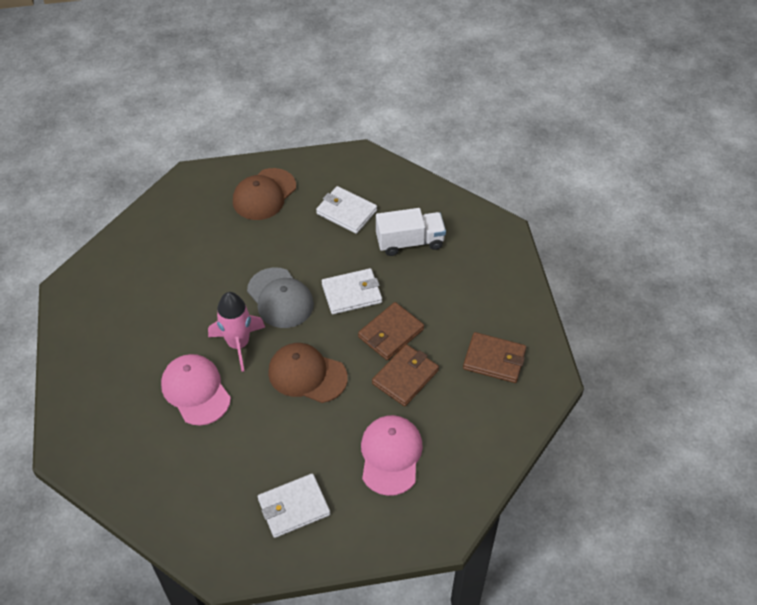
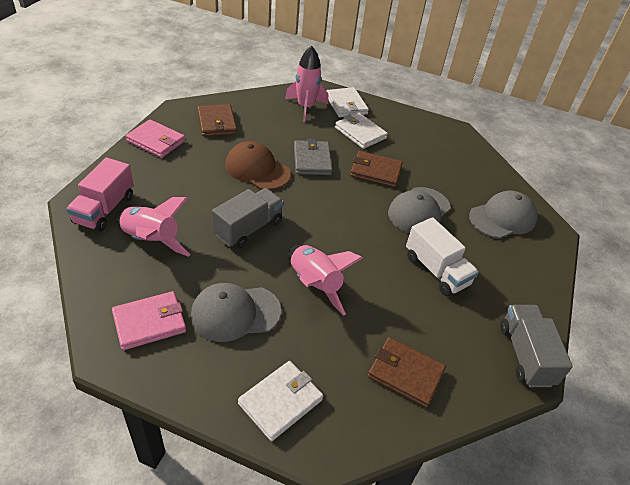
brown cap: 2 -> 1
grey cap: 1 -> 3
grey truck: 0 -> 2
grey wallet: 0 -> 1
pink cap: 2 -> 0
pink rocket: 1 -> 3
pink truck: 0 -> 1
pink wallet: 0 -> 2

